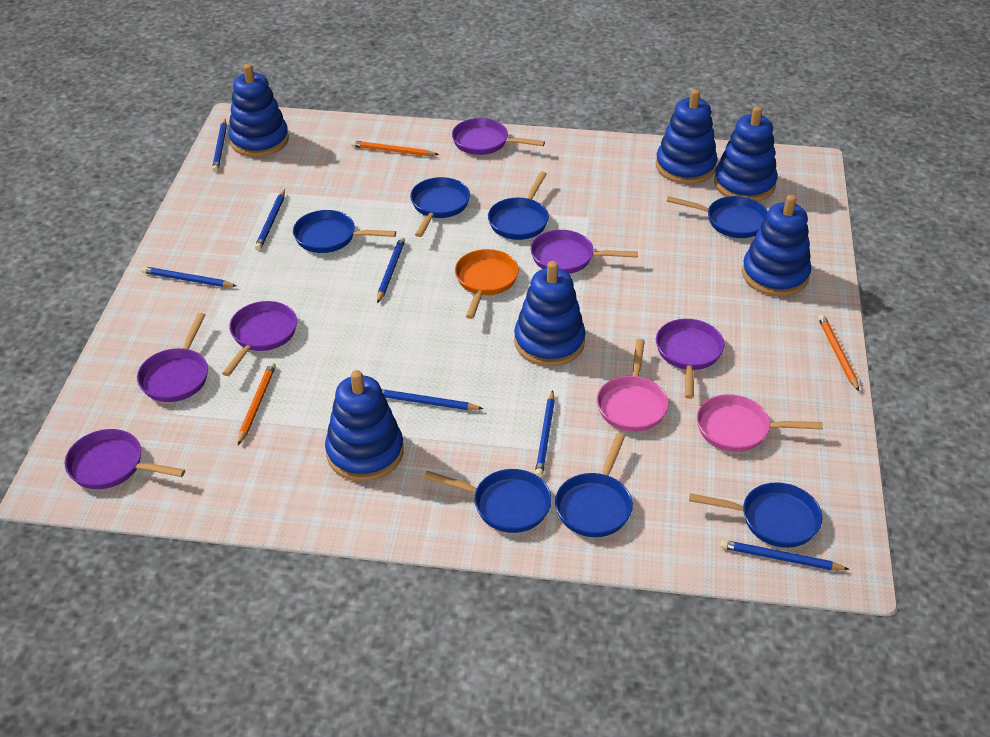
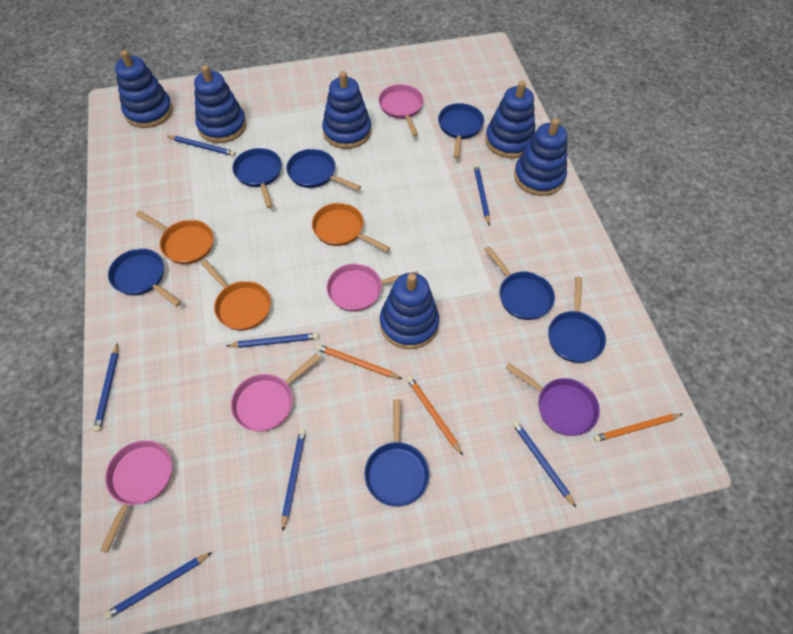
orange pan: 1 -> 3
pink pan: 2 -> 4
purple pan: 6 -> 1

